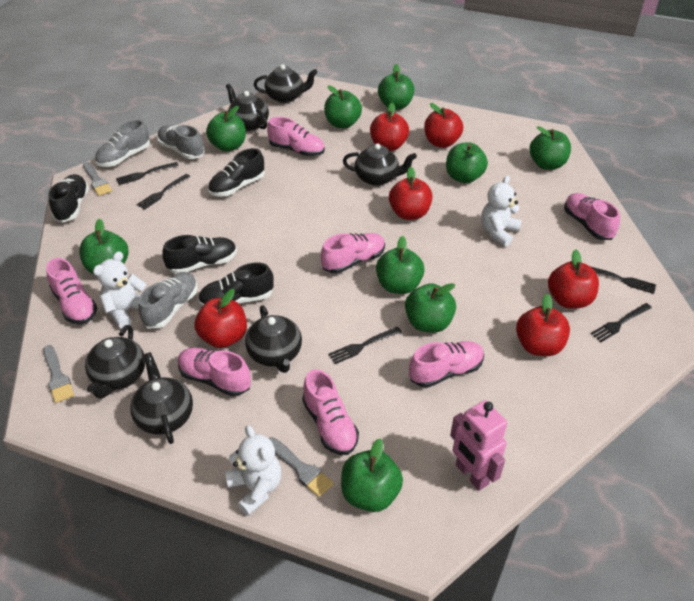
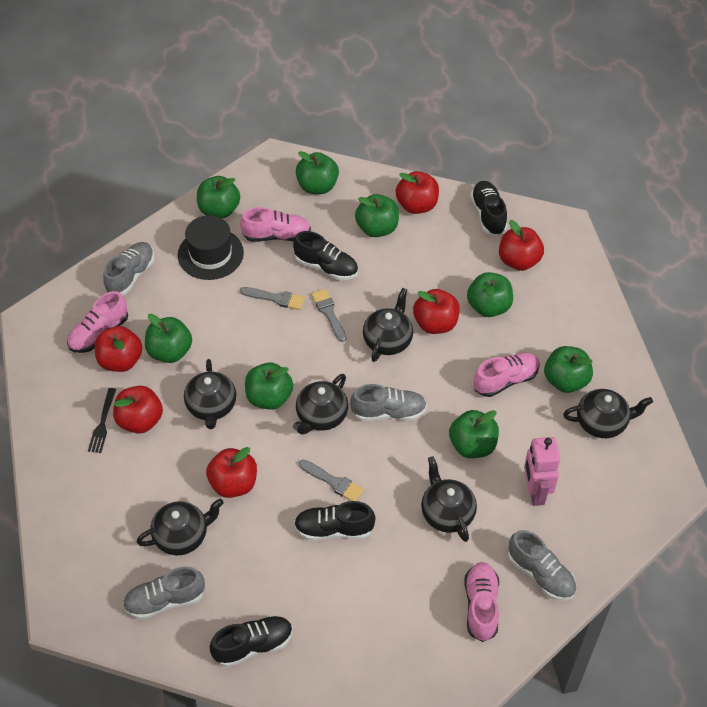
black fork: 5 -> 1
black hat: 0 -> 1
green apple: 9 -> 8
grey shoe: 3 -> 4
pink shoe: 7 -> 4
white teddy bear: 3 -> 0

